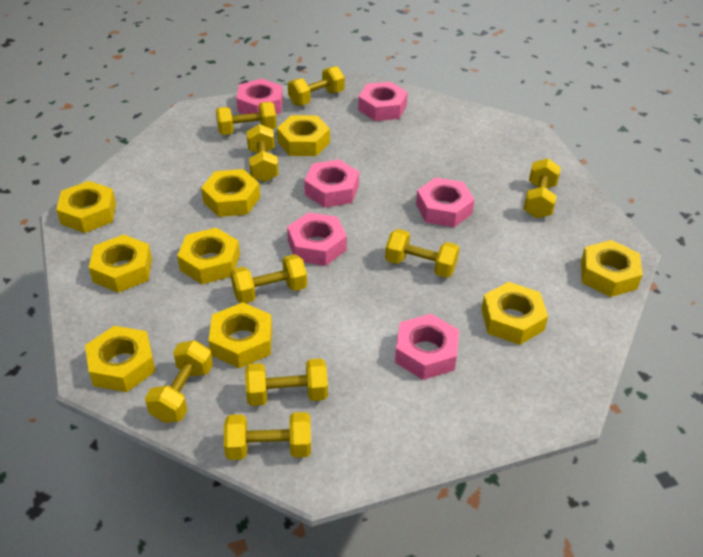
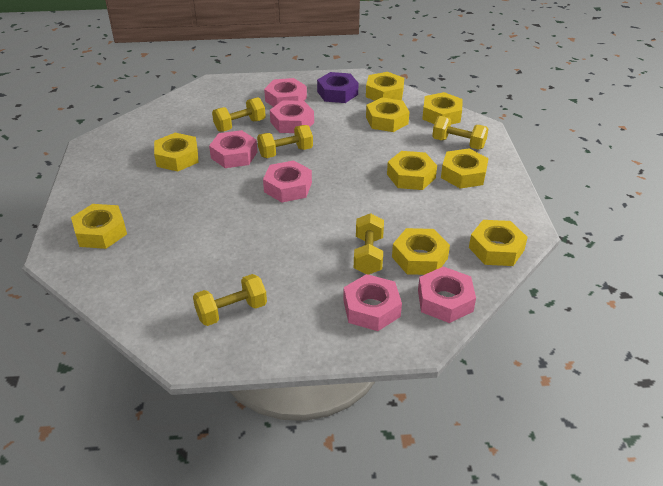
purple nut: 0 -> 1
yellow dumbbell: 9 -> 5

